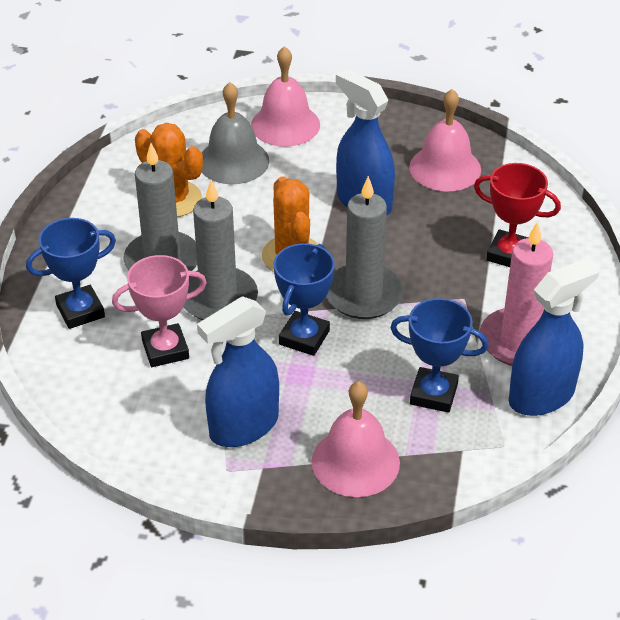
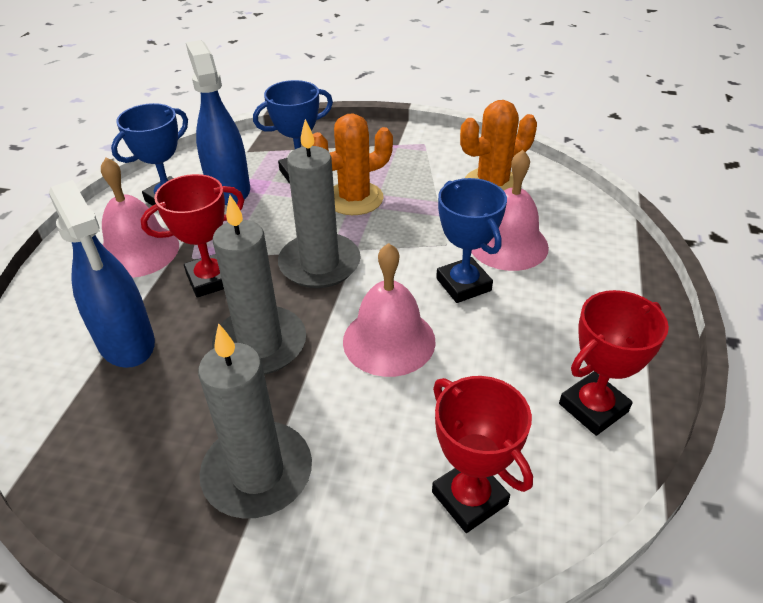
blue spray bottle: 3 -> 2
grey bell: 1 -> 0
pink candle: 1 -> 0
pink trophy: 1 -> 0
red trophy: 1 -> 3

